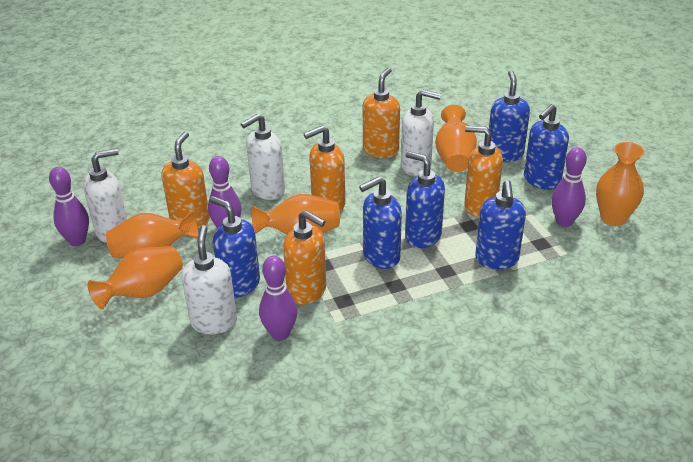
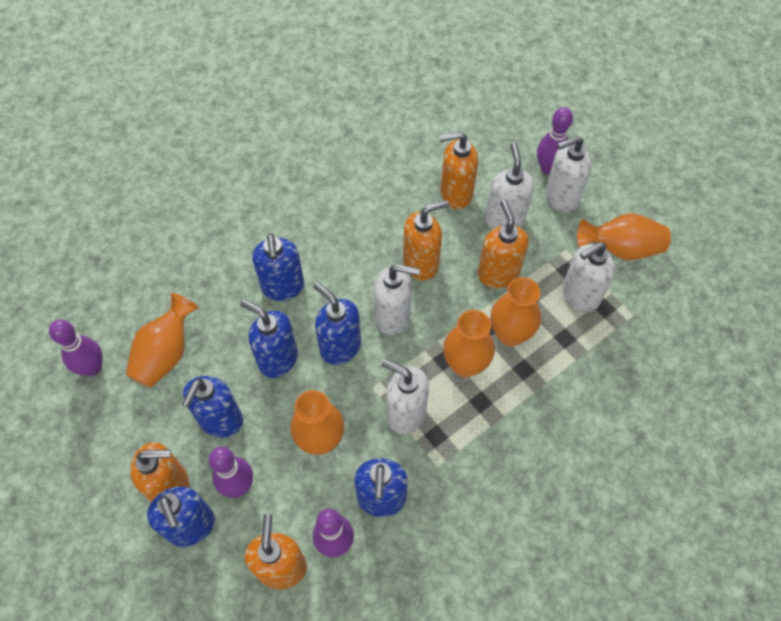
white soap dispenser: 4 -> 5

